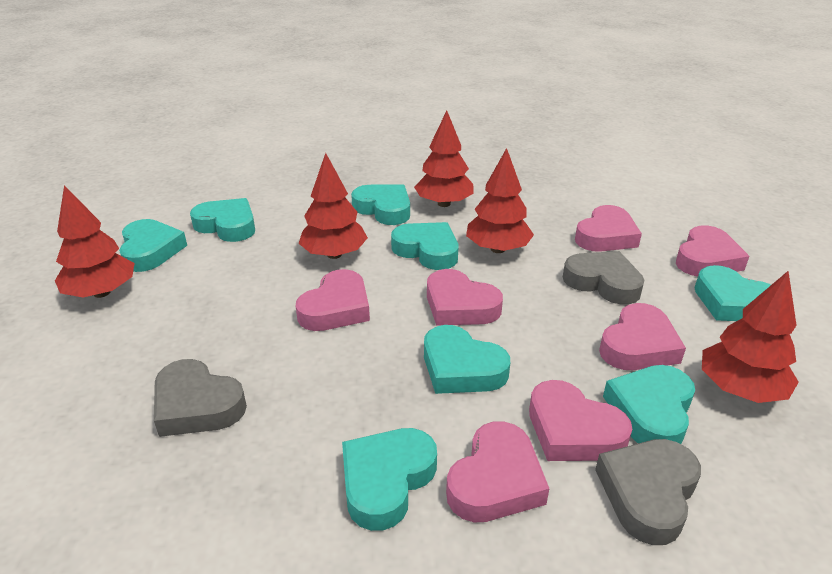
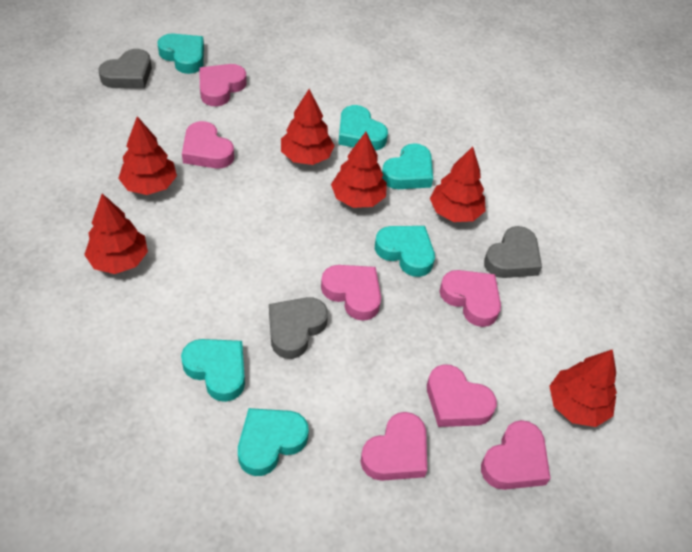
red tree: 5 -> 6
turquoise heart: 8 -> 6

